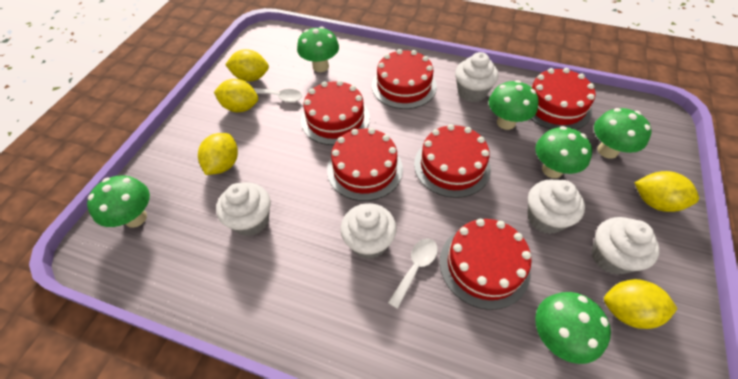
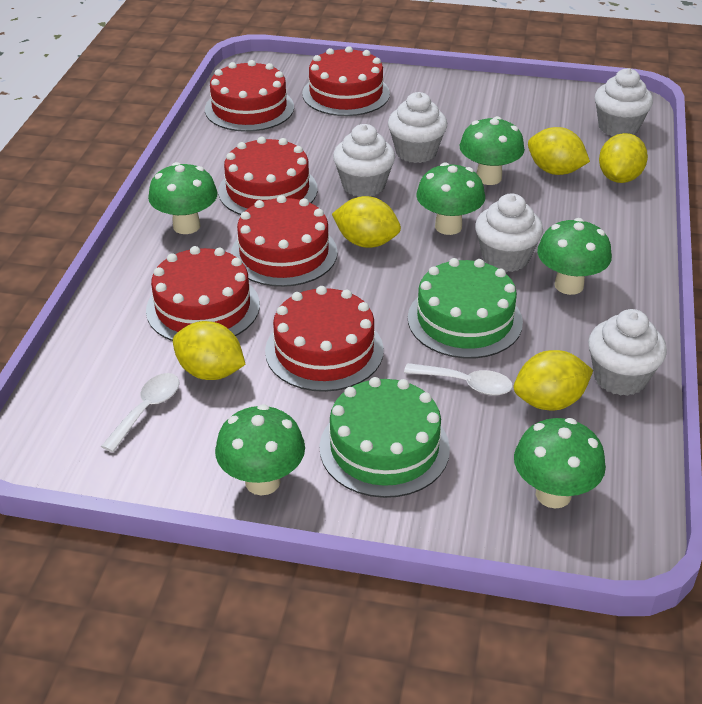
green cake: 0 -> 2

